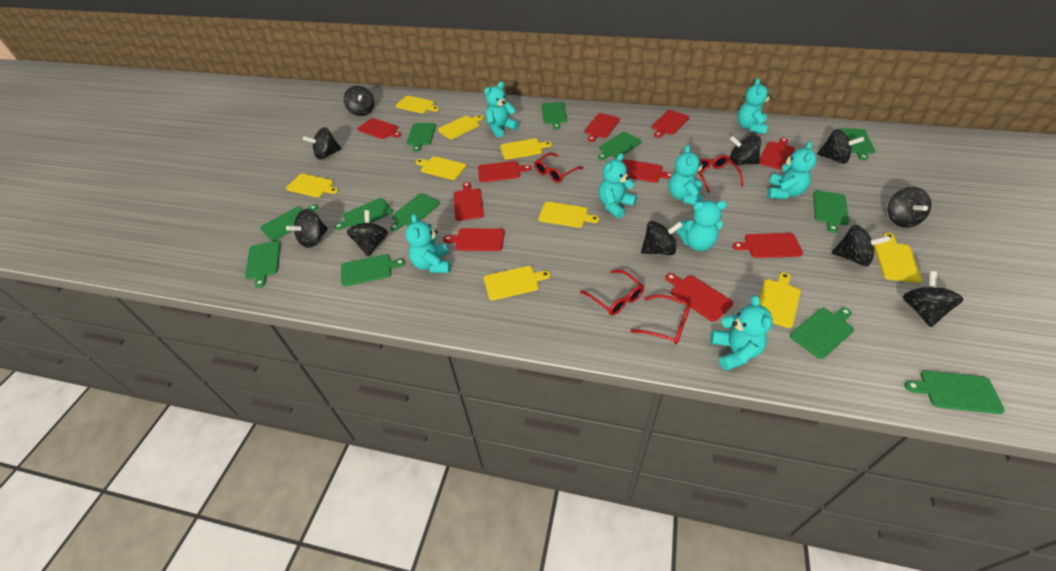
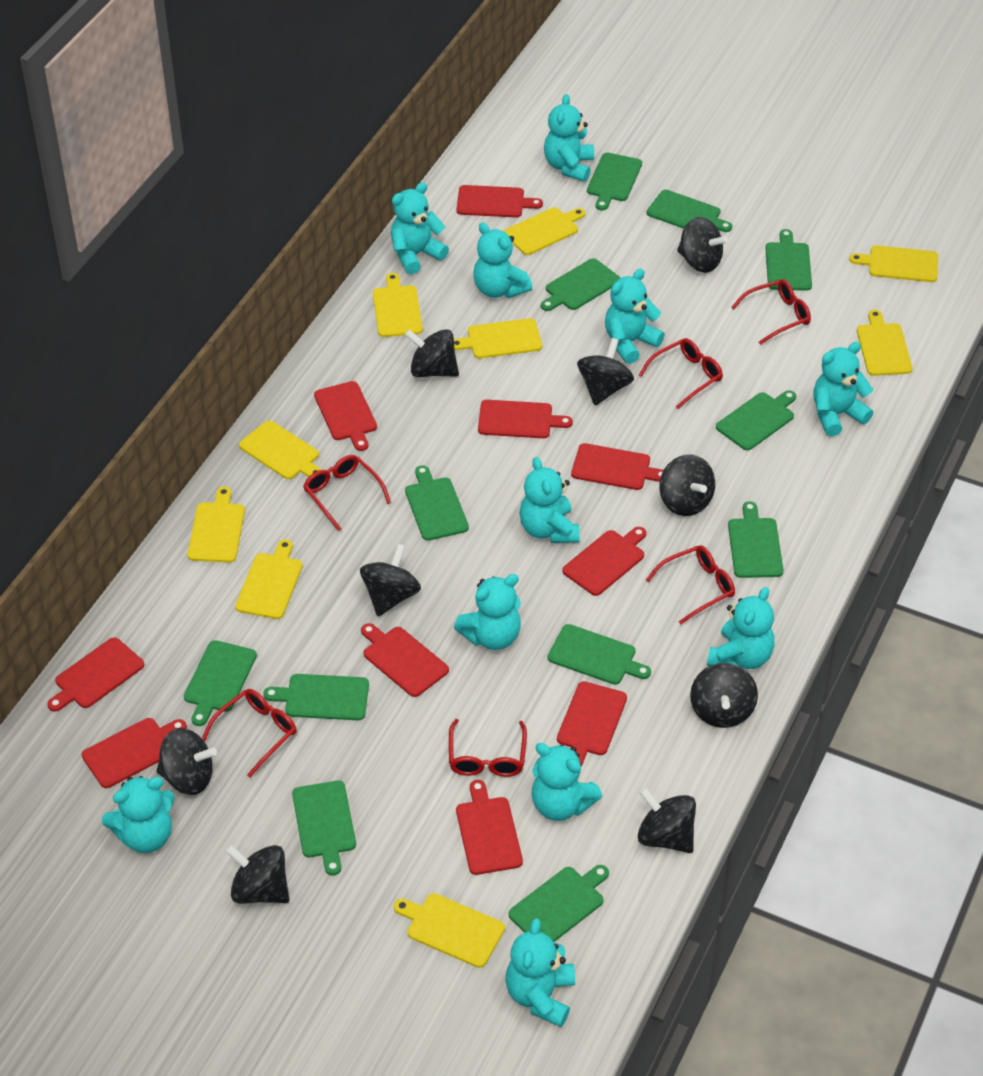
black spinning top: 10 -> 9
red glasses: 4 -> 6
turquoise teddy bear: 8 -> 11

